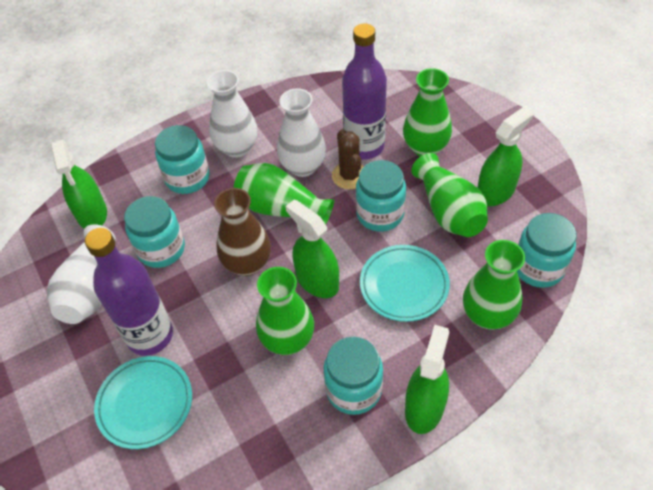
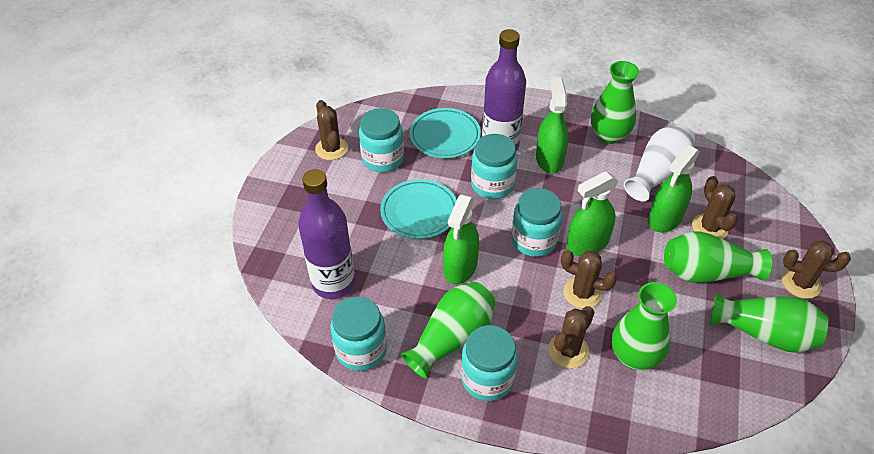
brown cactus: 1 -> 5
brown vase: 1 -> 0
white vase: 3 -> 1

